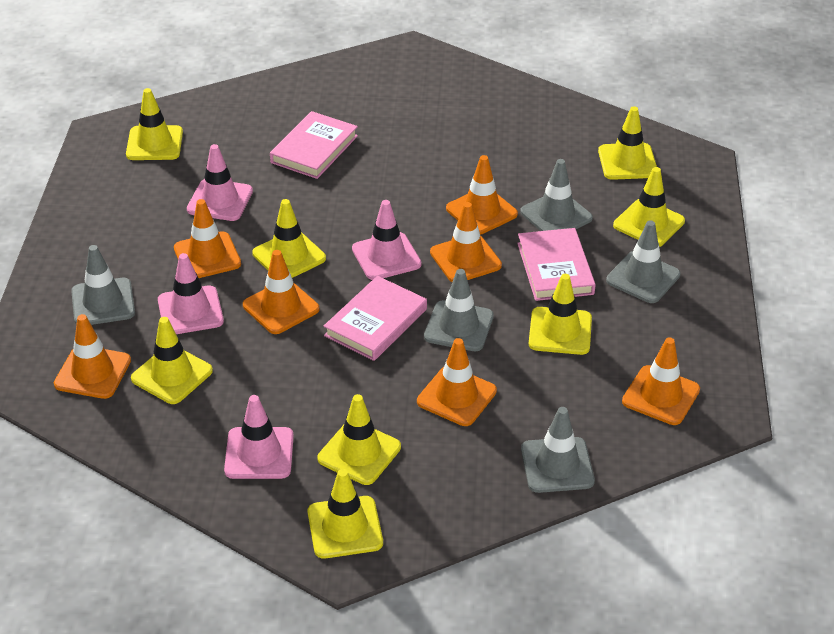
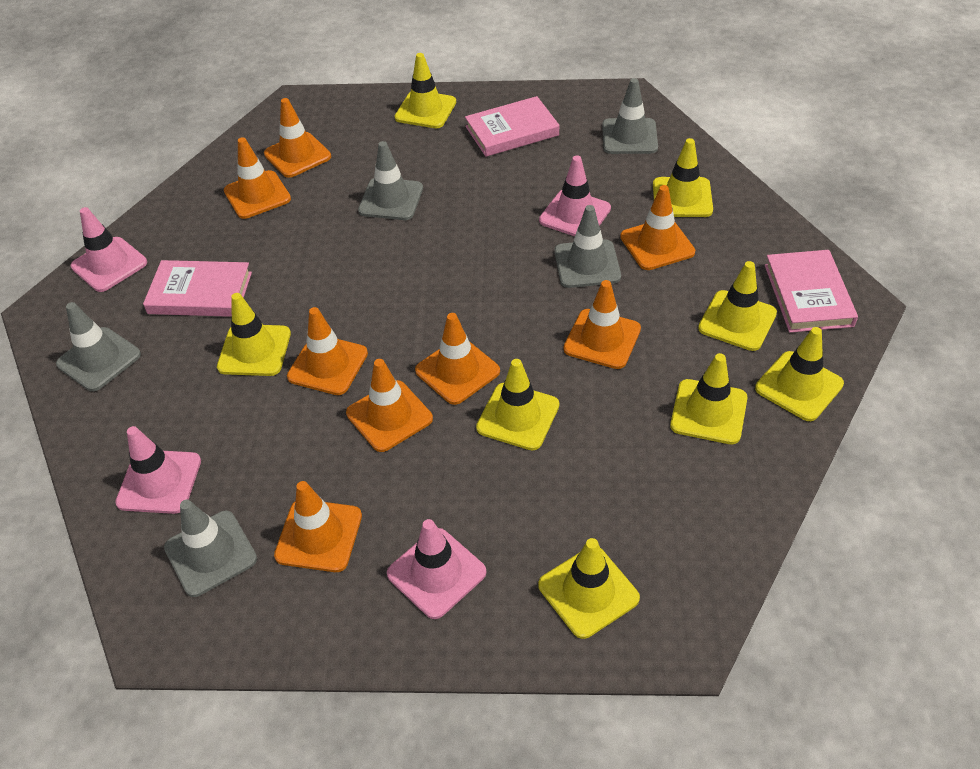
orange traffic cone: 7 -> 8

